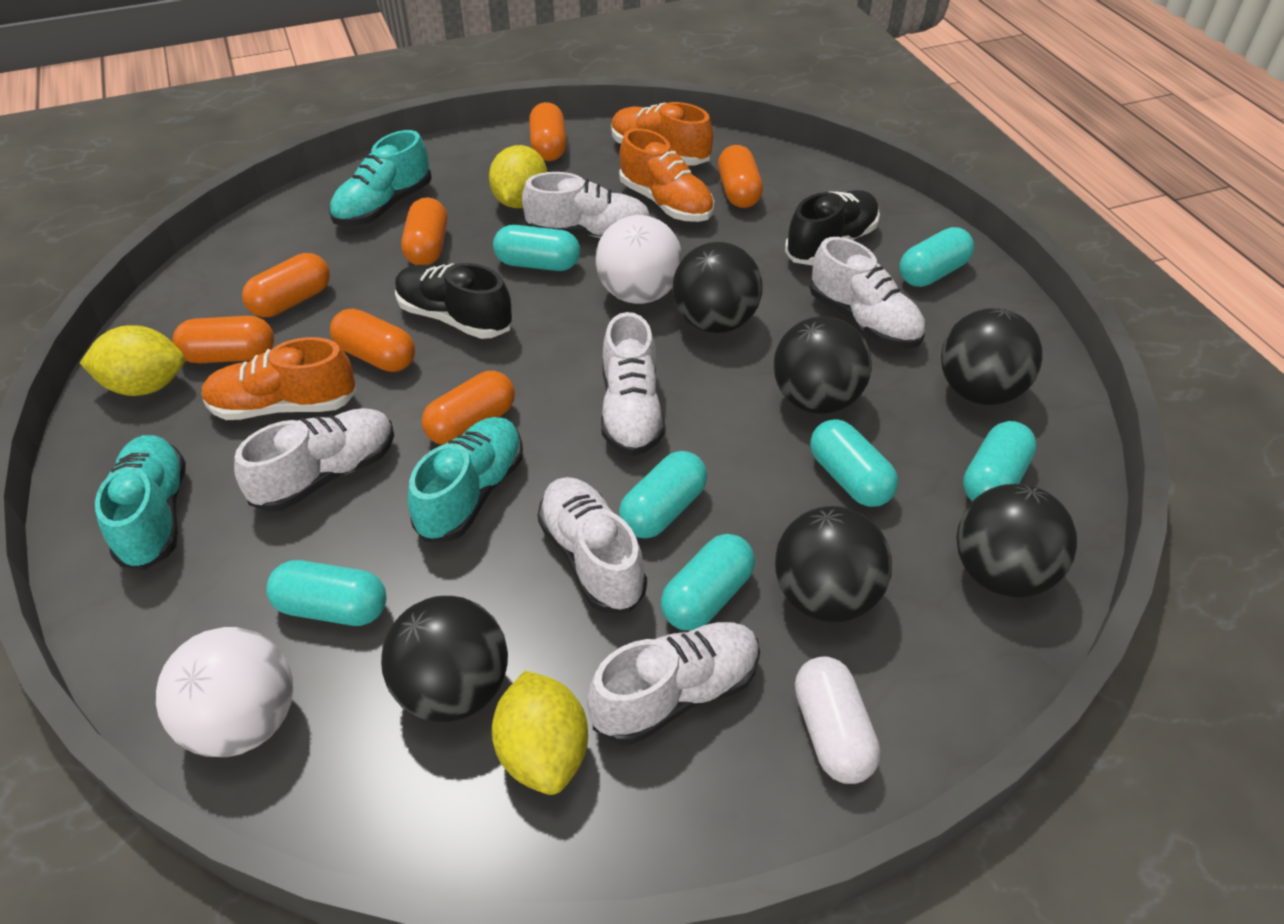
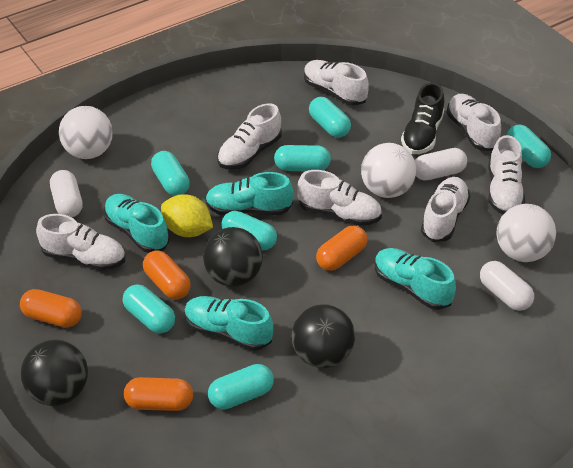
black ball: 6 -> 3
black shoe: 2 -> 1
orange capsule: 7 -> 4
orange shoe: 3 -> 0
turquoise shoe: 3 -> 4
white ball: 2 -> 3
white capsule: 1 -> 3
white shoe: 6 -> 7
yellow lemon: 3 -> 1

